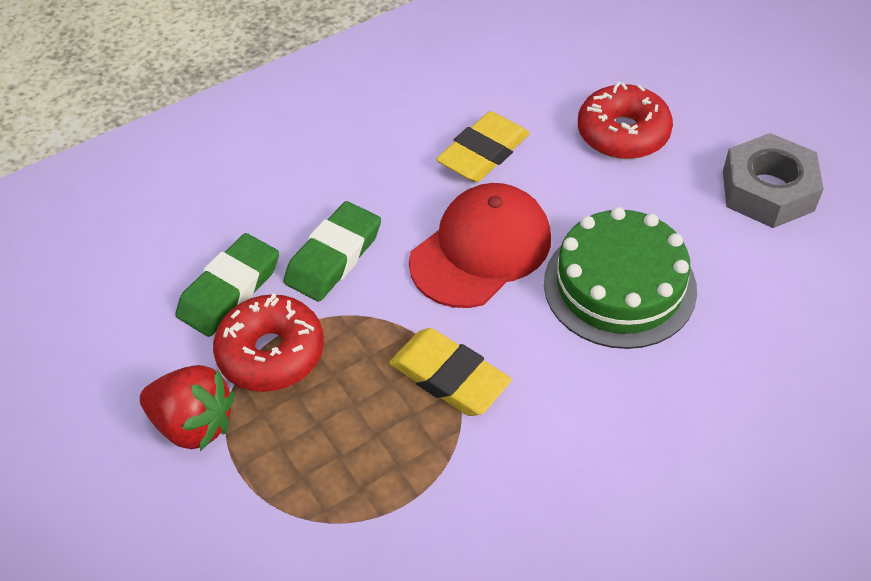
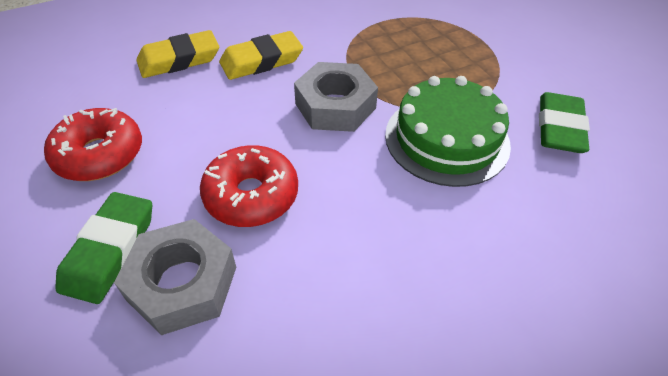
grey nut: 1 -> 2
red cap: 1 -> 0
red strawberry: 1 -> 0

